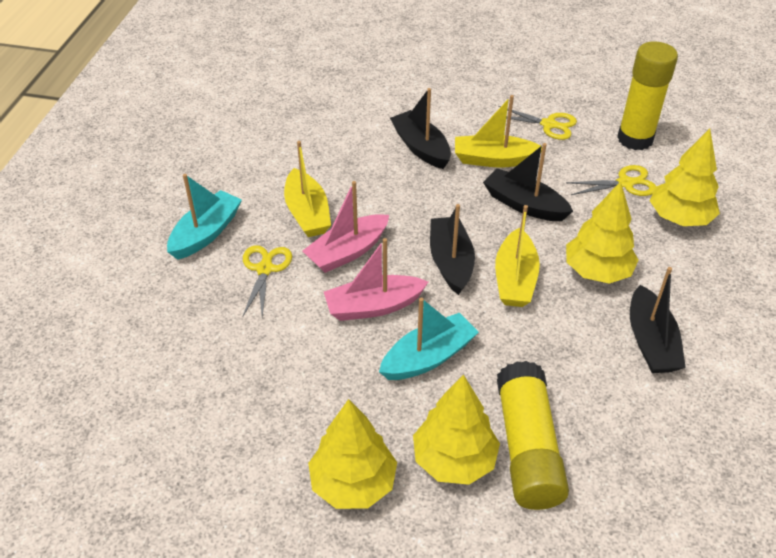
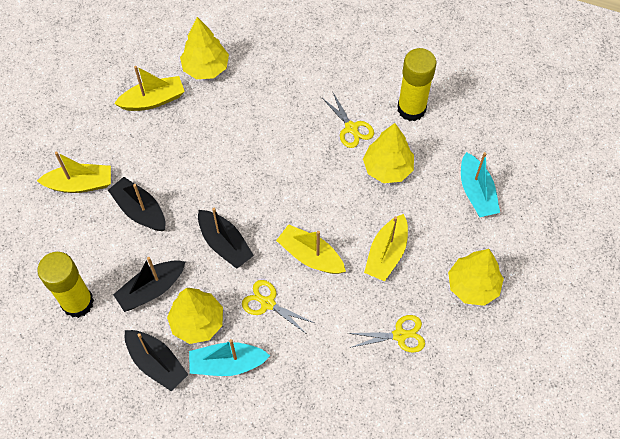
pink boat: 2 -> 0
yellow boat: 3 -> 4

